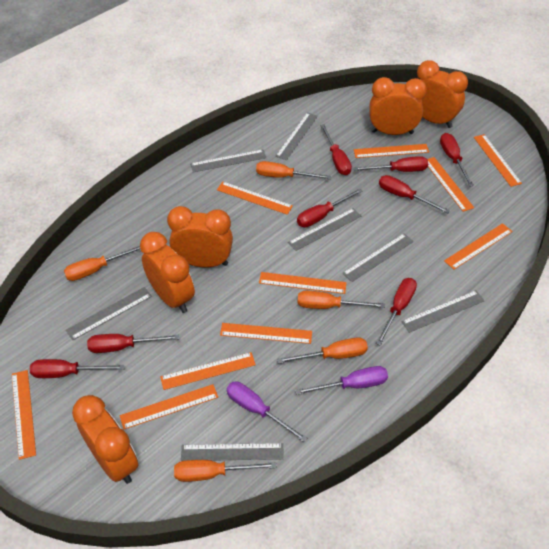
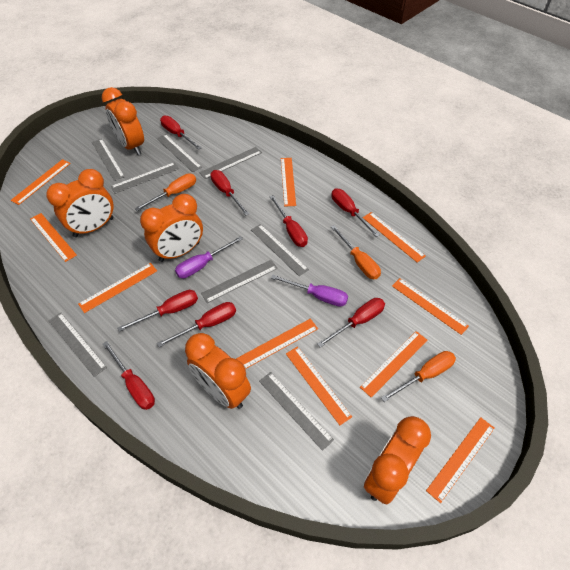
grey ruler: 7 -> 8
orange screwdriver: 5 -> 3

